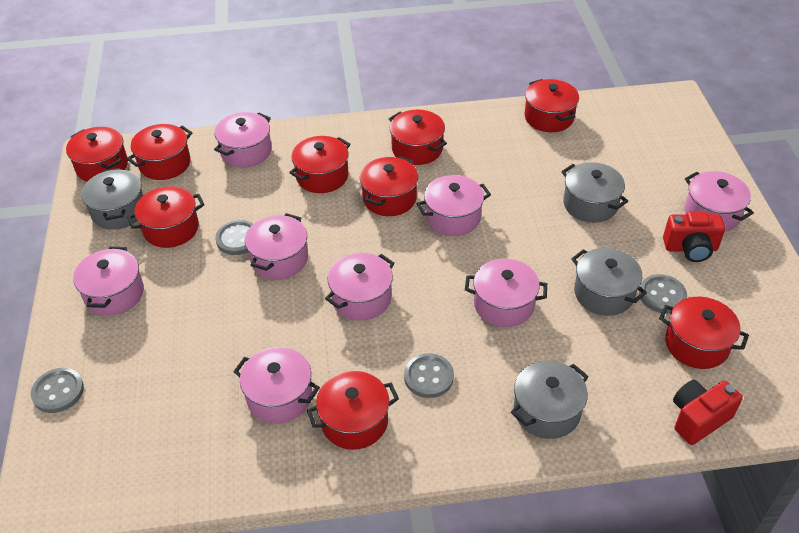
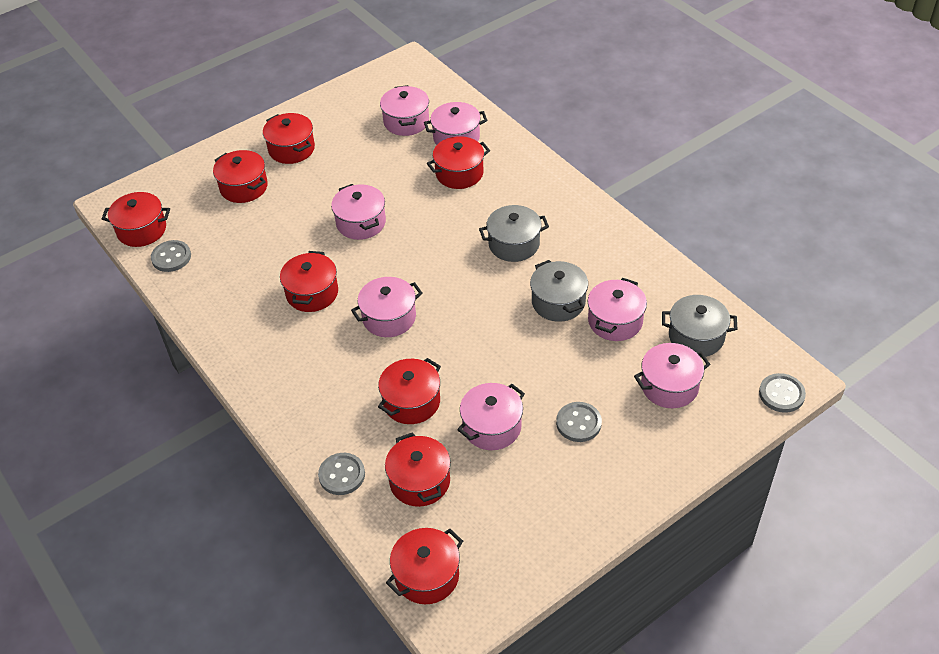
grey pot: 4 -> 3
pink pot: 8 -> 7
red camera: 2 -> 0
red pot: 9 -> 8

